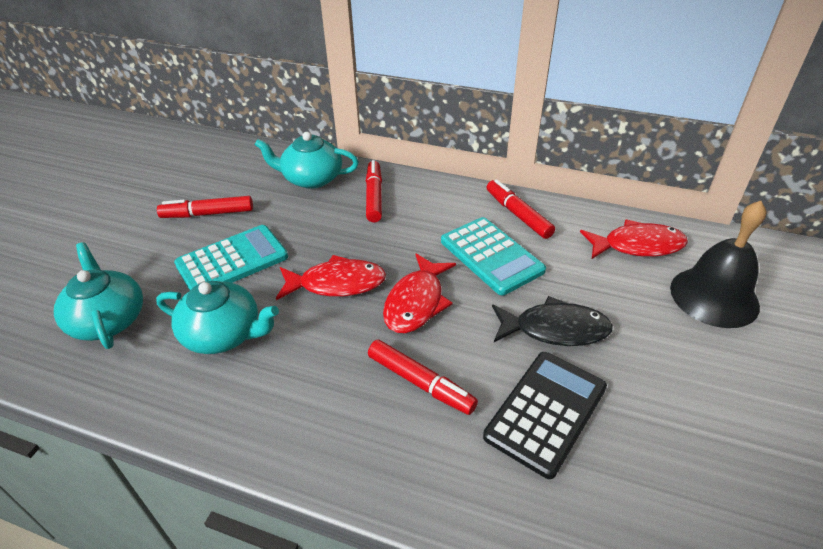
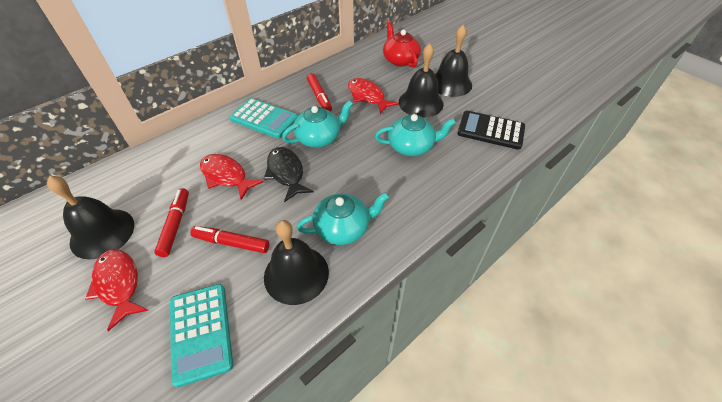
black bell: 1 -> 4
red marker: 4 -> 3
red teapot: 0 -> 1

